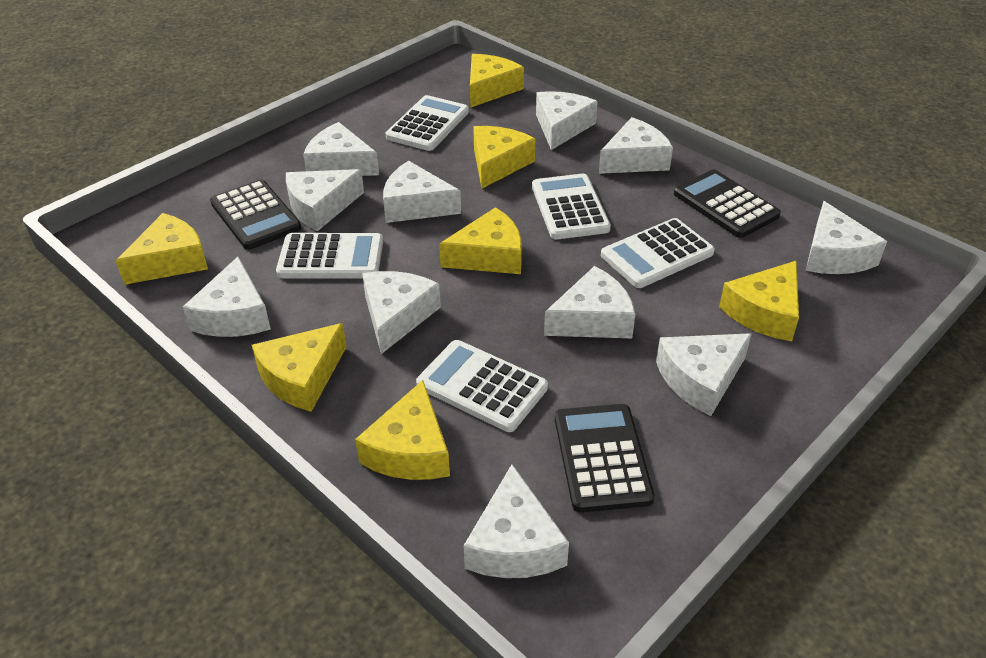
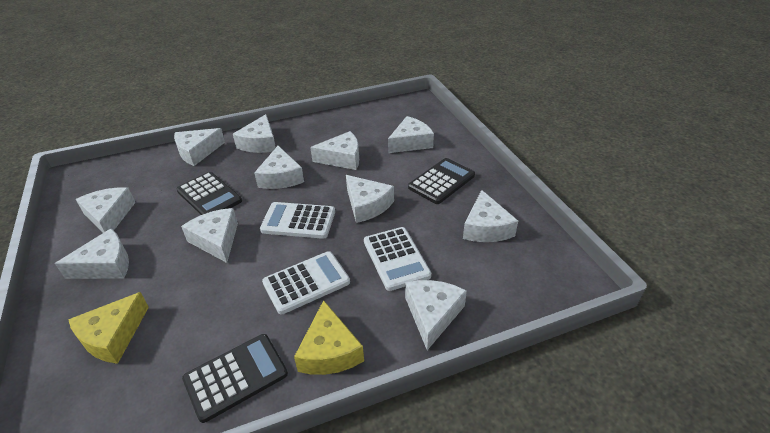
white calculator: 5 -> 3
yellow cheese: 7 -> 2

